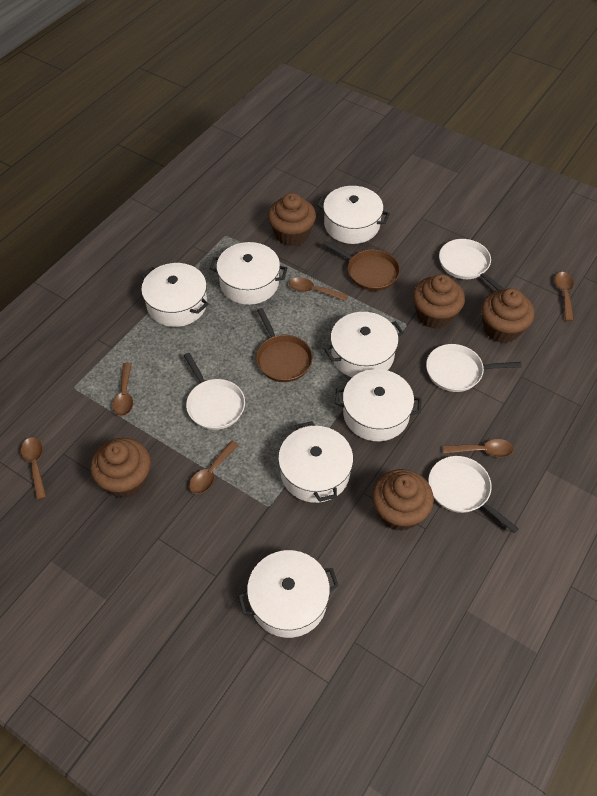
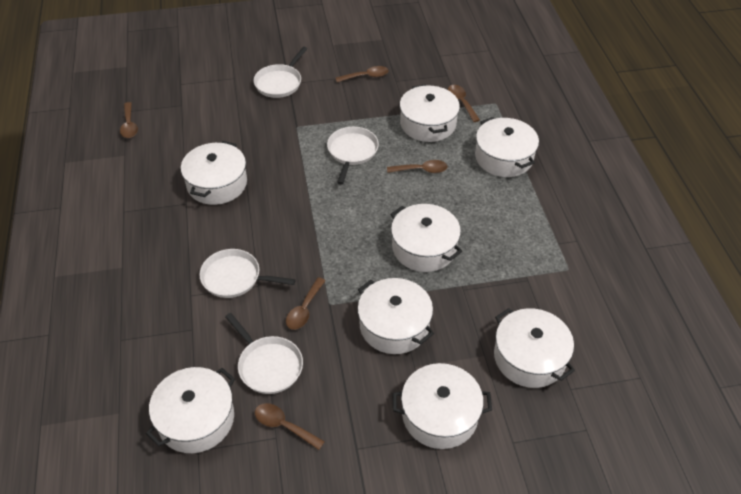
brown cupcake: 5 -> 0
brown pan: 2 -> 0
white pot: 7 -> 8

